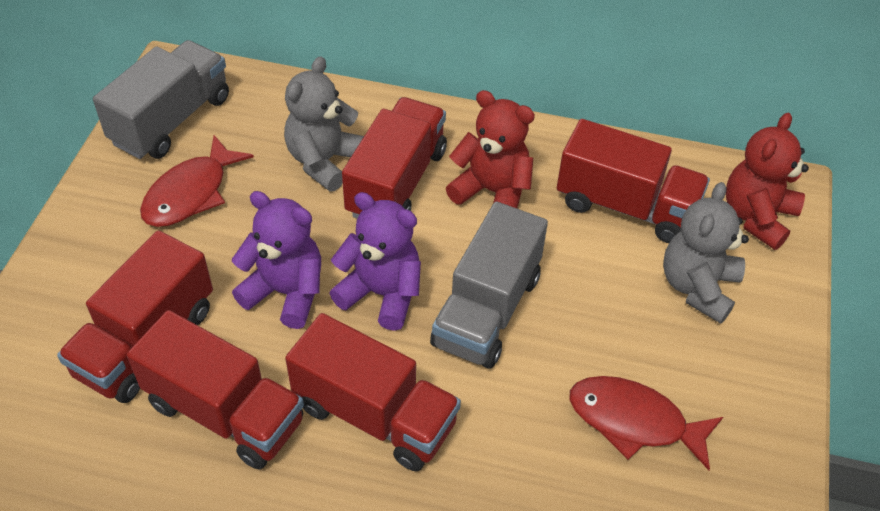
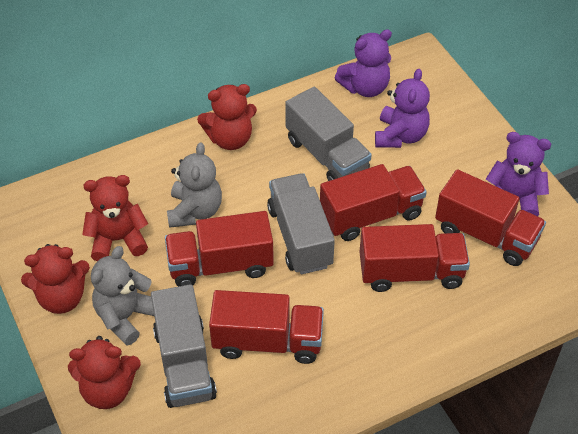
grey truck: 2 -> 3
purple teddy bear: 2 -> 3
red fish: 2 -> 0
red teddy bear: 2 -> 4

